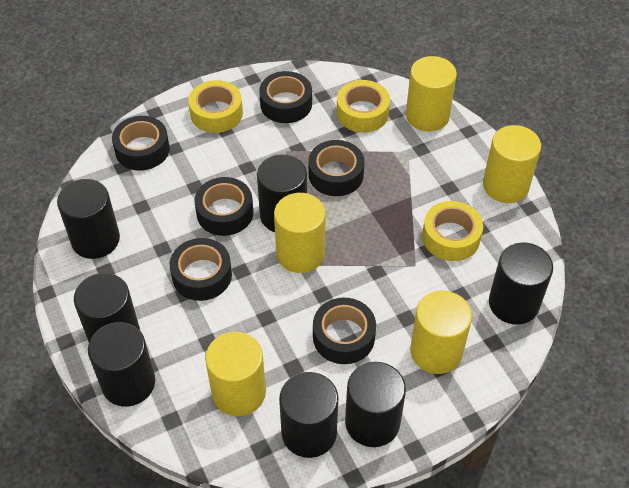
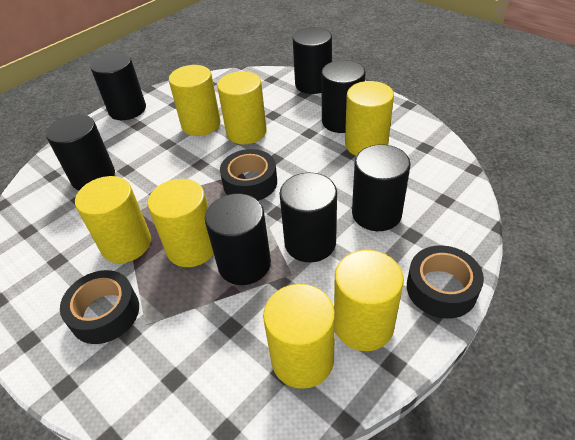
black tape: 6 -> 3
yellow cylinder: 5 -> 7
yellow tape: 3 -> 0

